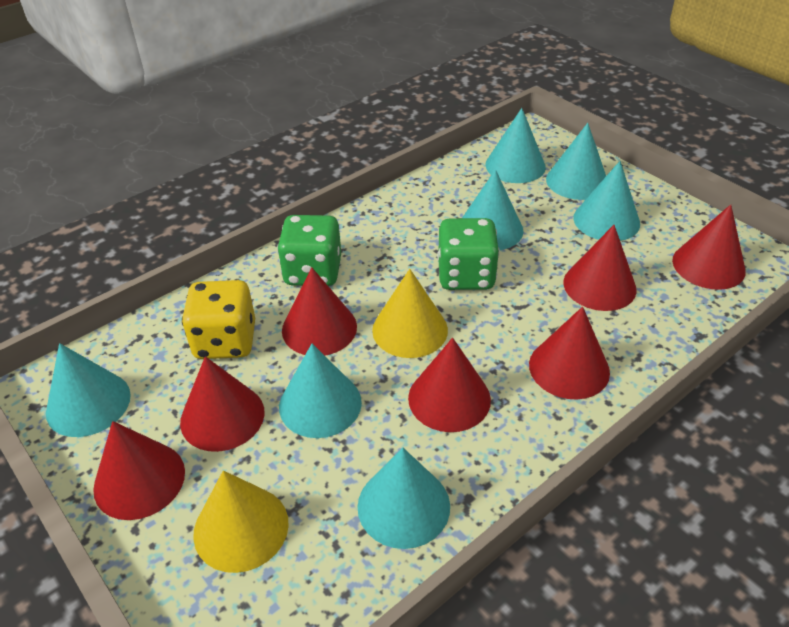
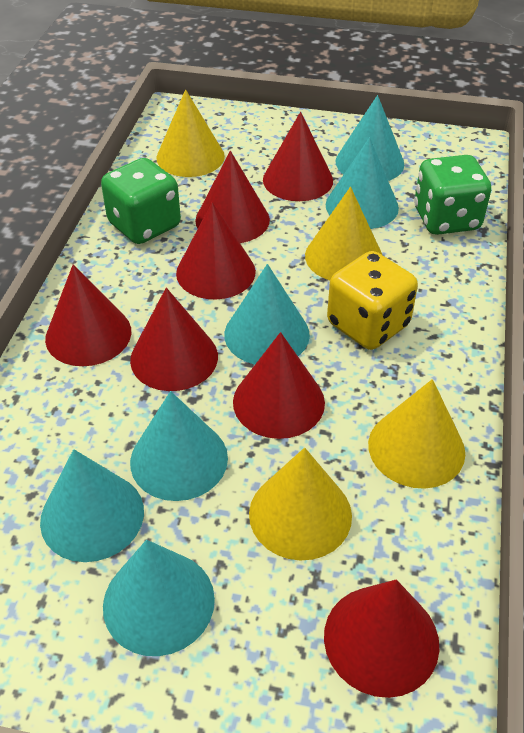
turquoise cone: 7 -> 6
yellow cone: 2 -> 4

